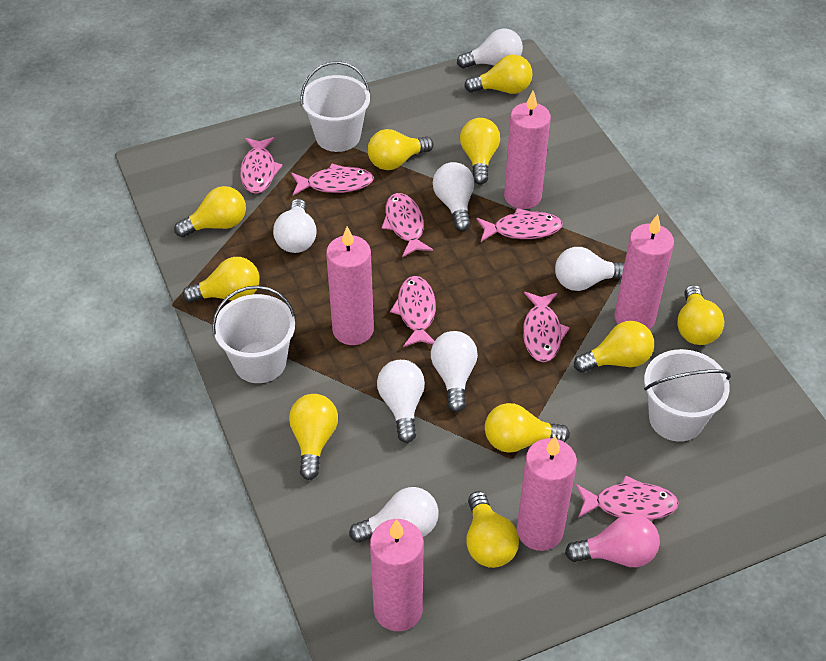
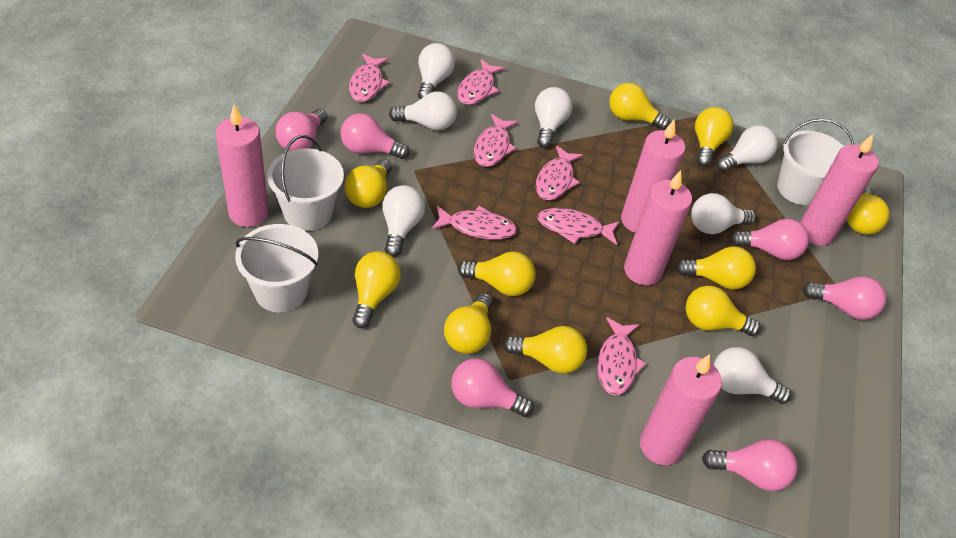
pink light bulb: 1 -> 6

